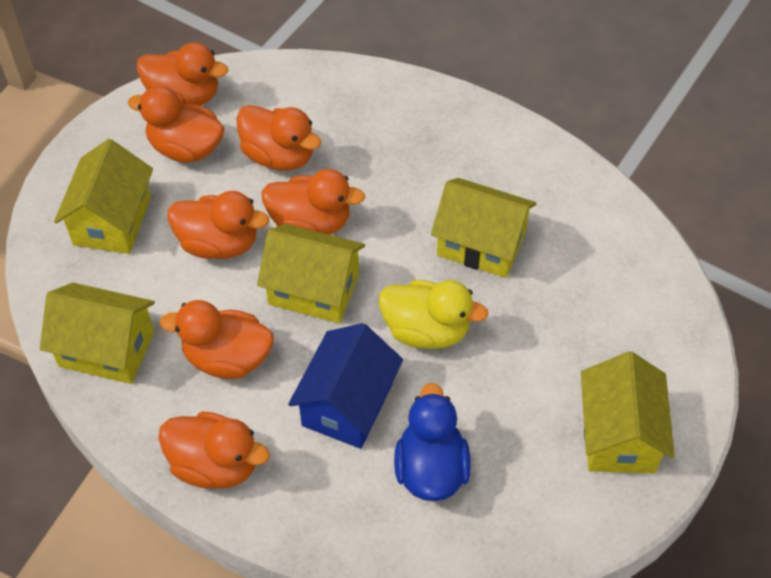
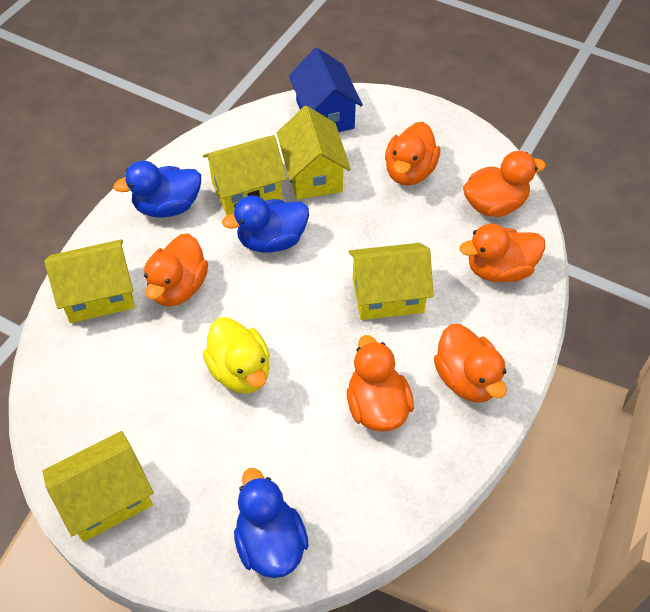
blue duck: 1 -> 3
orange duck: 7 -> 6

